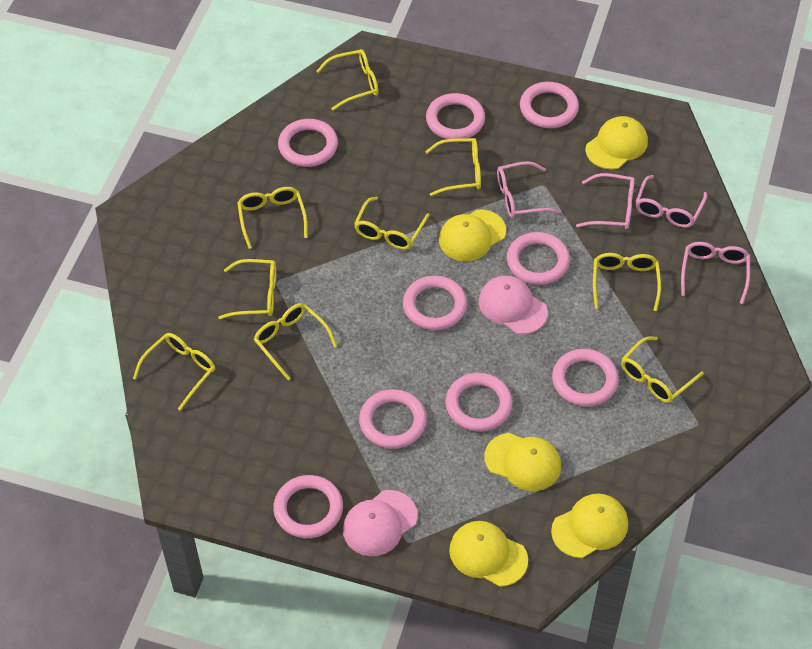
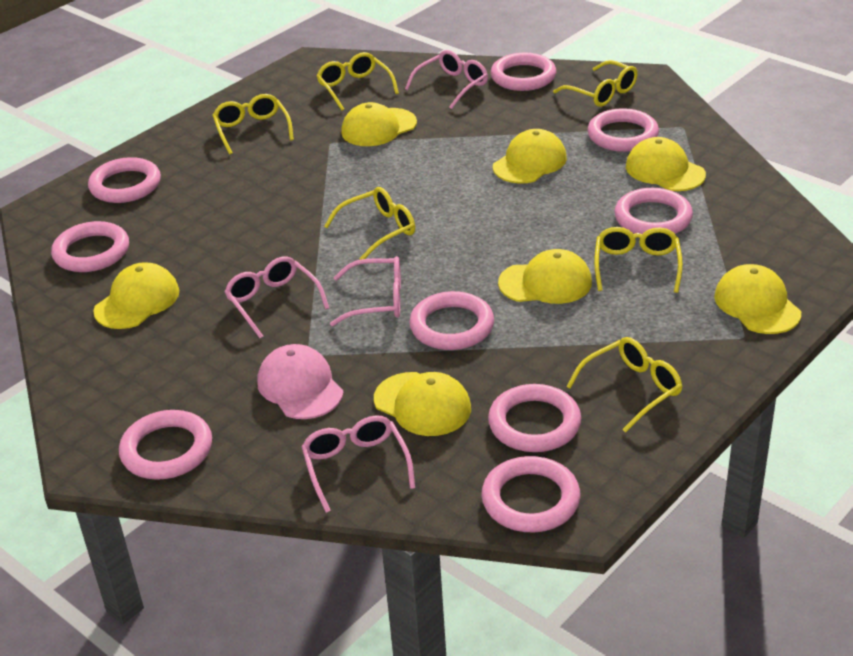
pink cap: 2 -> 1
yellow cap: 5 -> 7
yellow glasses: 9 -> 6

